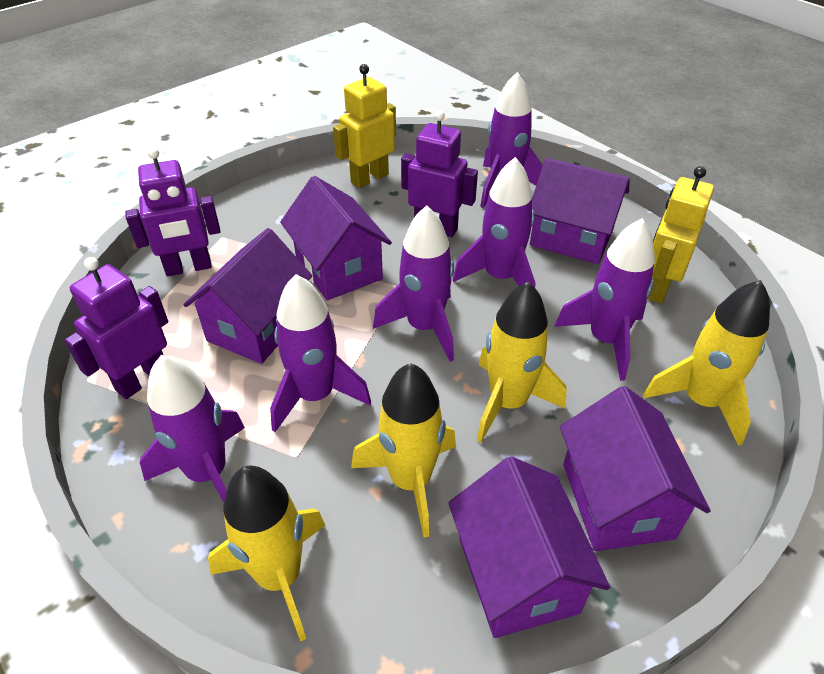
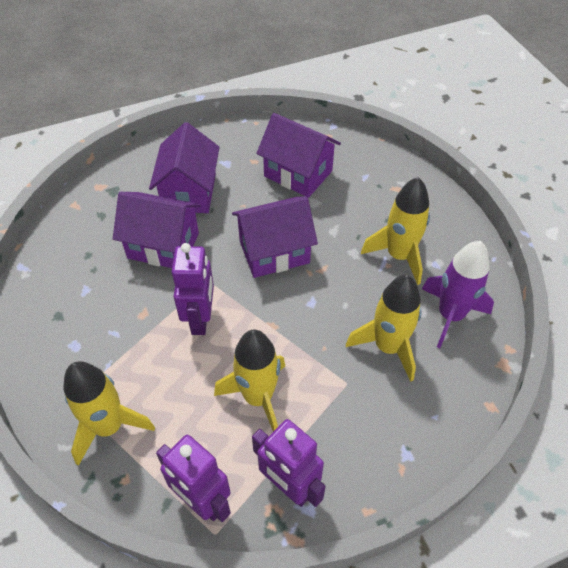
purple house: 5 -> 4
purple rocket: 6 -> 1
yellow robot: 2 -> 0

